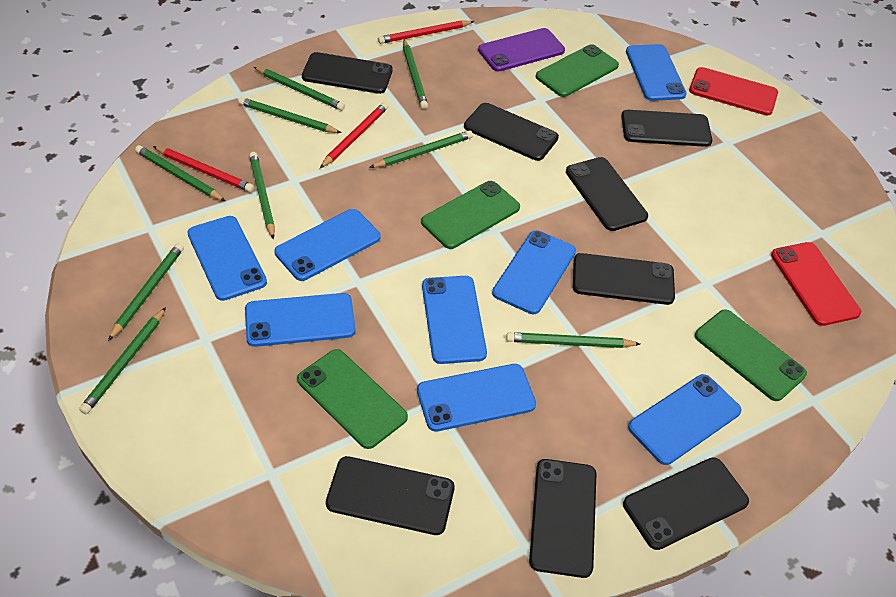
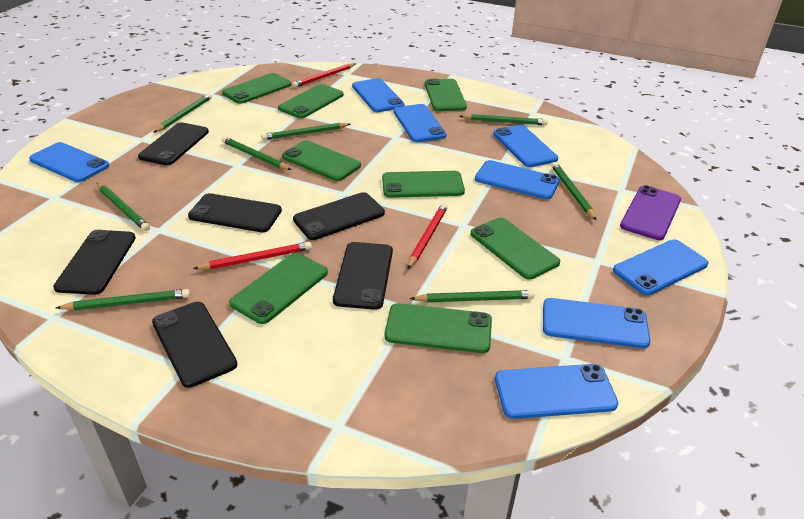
black phone: 8 -> 6
green pencil: 9 -> 8
green phone: 4 -> 8
red phone: 2 -> 0

